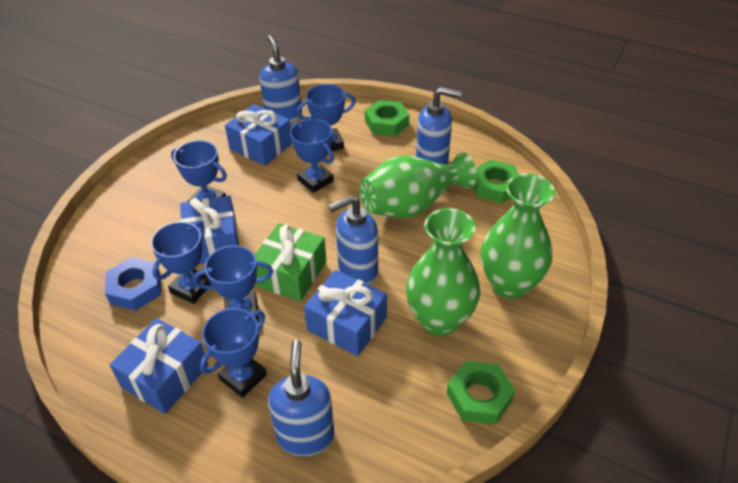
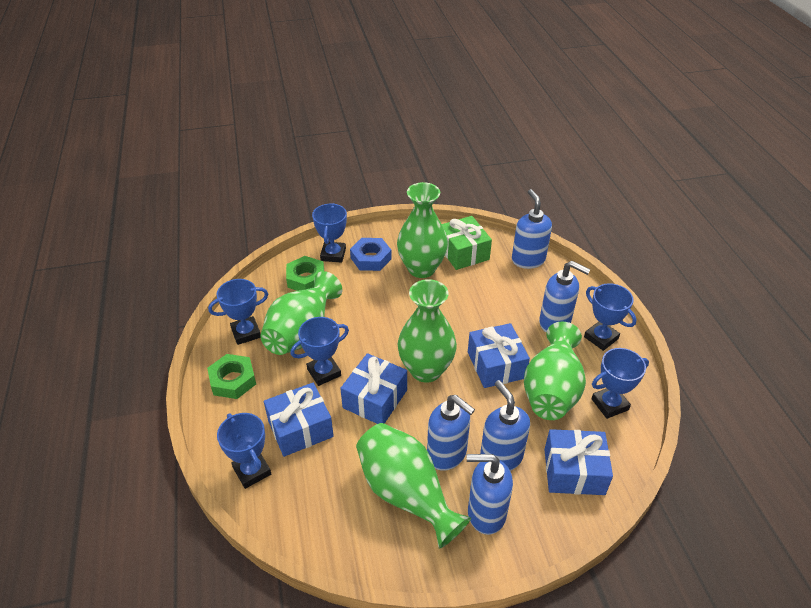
blue soap dispenser: 4 -> 5
green nut: 3 -> 2
green vase: 3 -> 5

